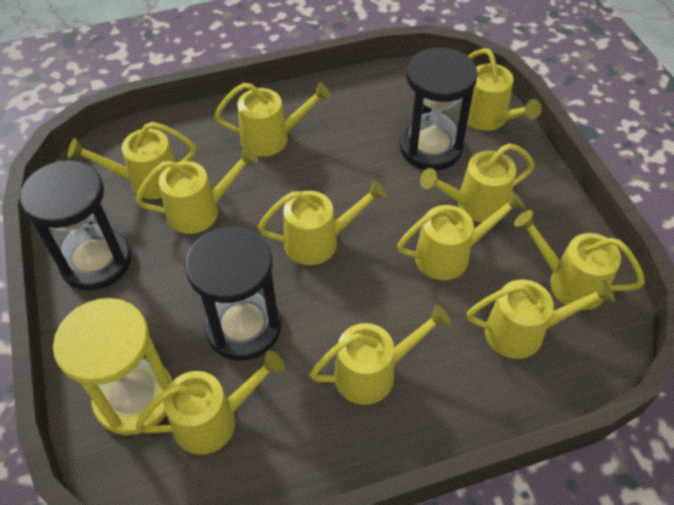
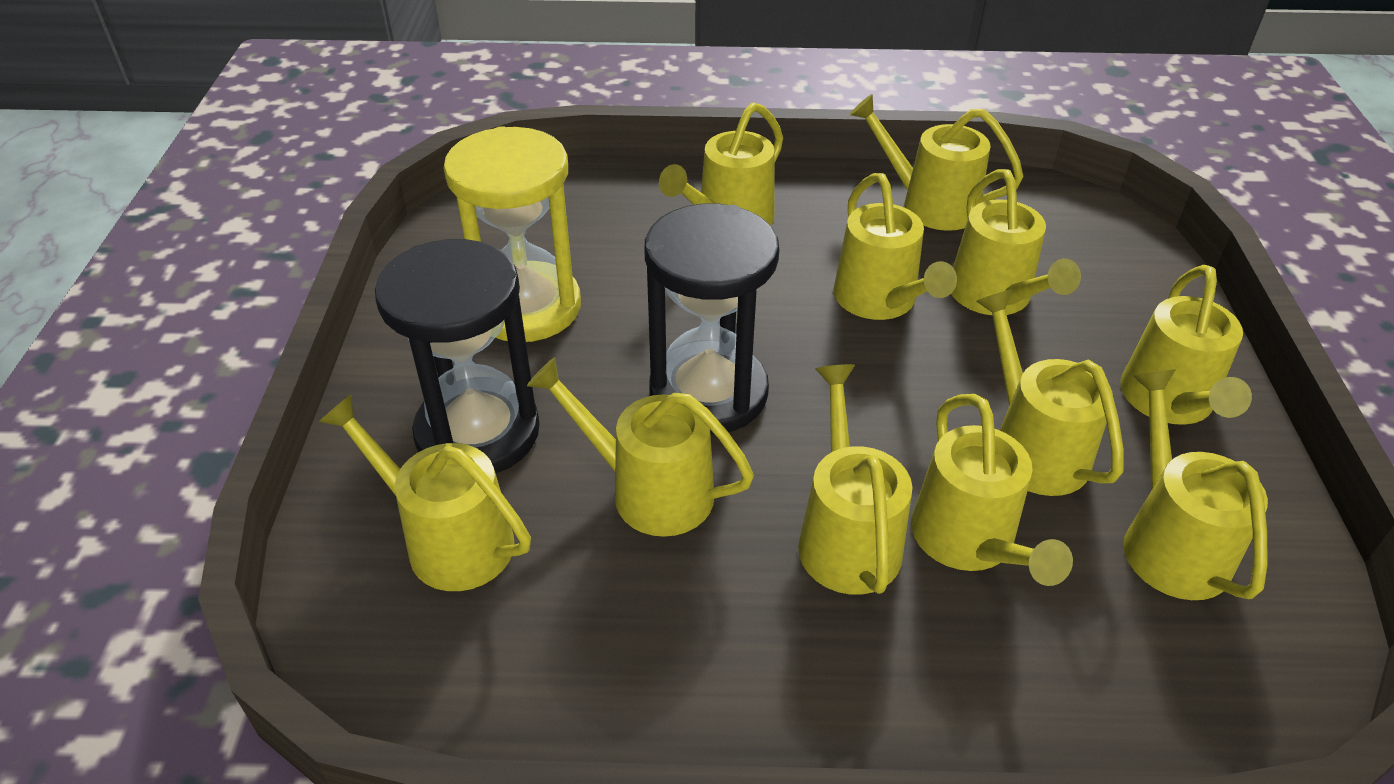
black hourglass: 3 -> 2

